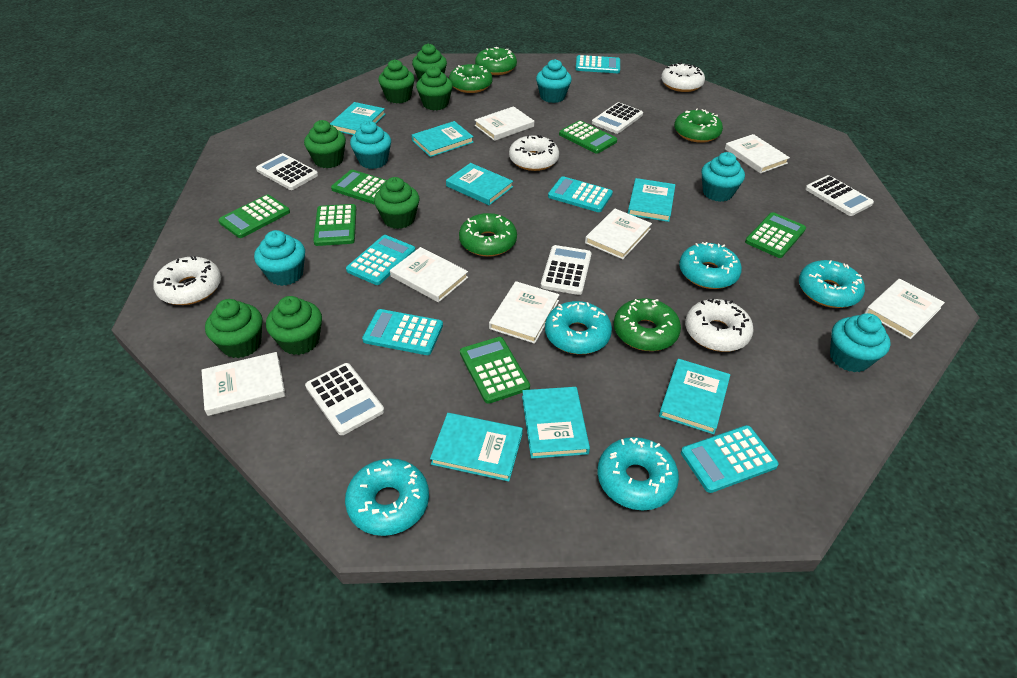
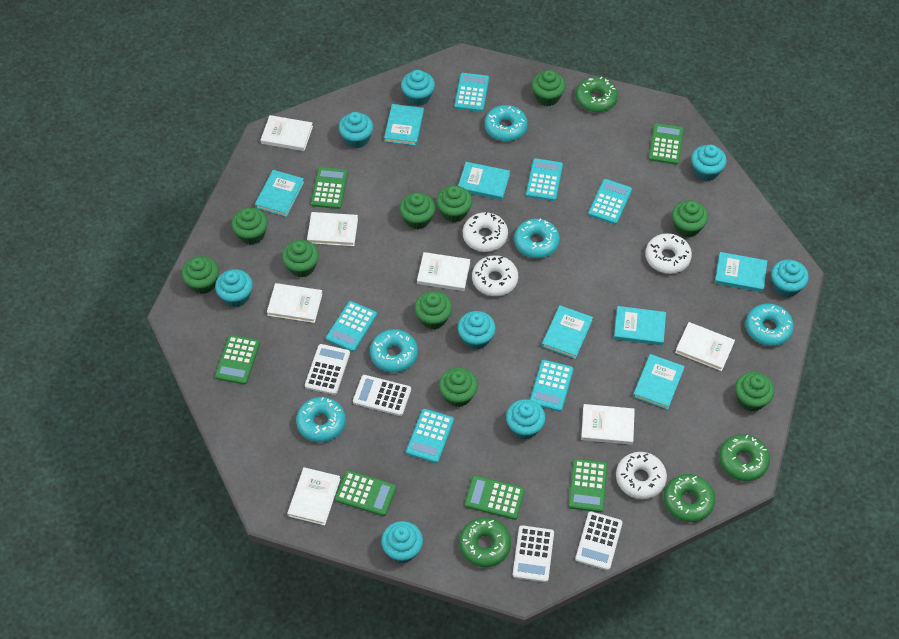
green cupcake: 7 -> 10
green donut: 5 -> 4
turquoise calculator: 5 -> 6
turquoise cupcake: 5 -> 8
white calculator: 5 -> 4

